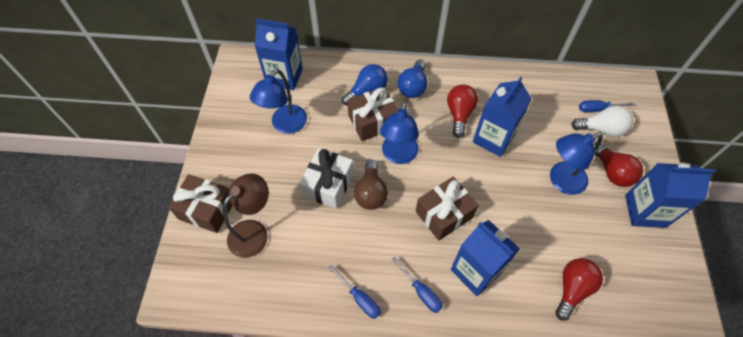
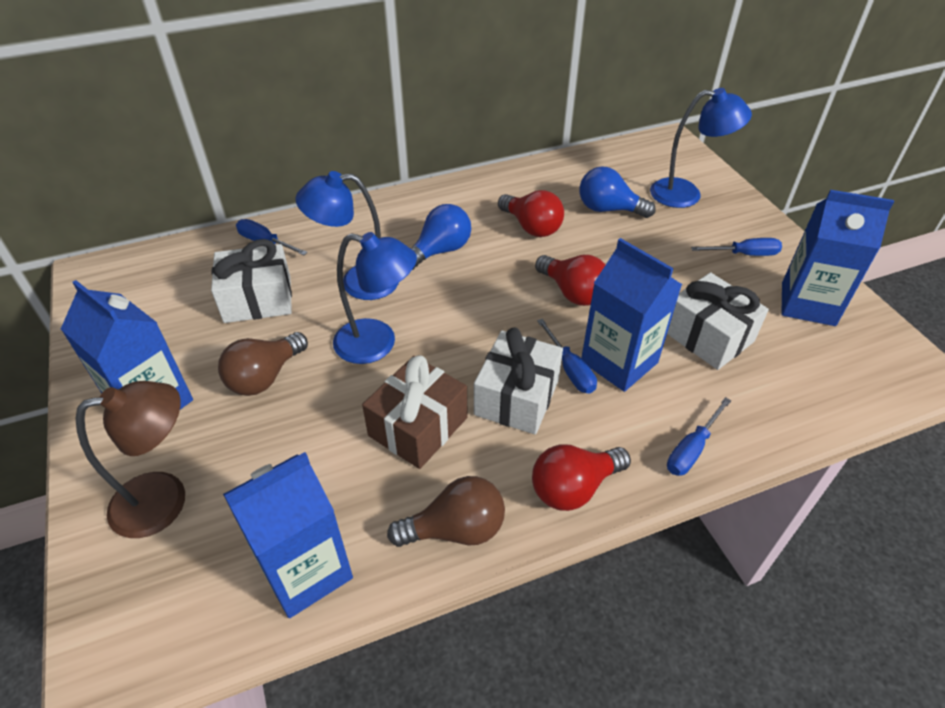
blue screwdriver: 3 -> 4
brown gift: 3 -> 1
brown light bulb: 1 -> 2
white gift: 1 -> 3
white light bulb: 1 -> 0

